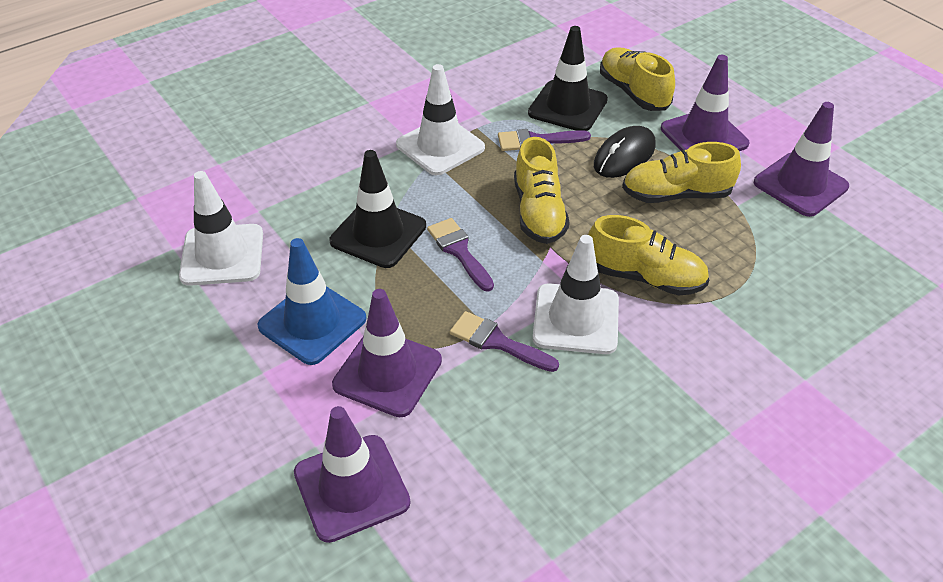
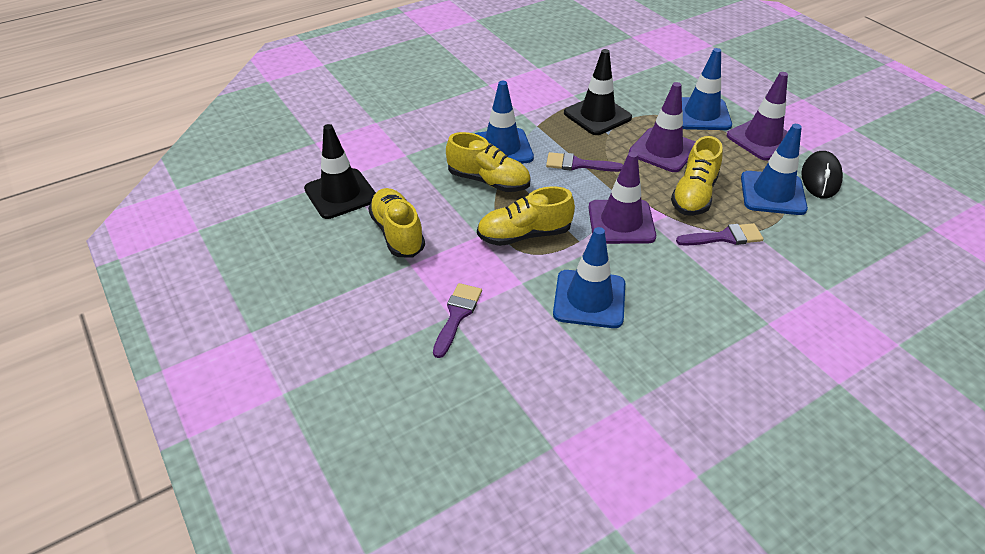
blue traffic cone: 1 -> 4
purple traffic cone: 4 -> 3
white traffic cone: 3 -> 0

